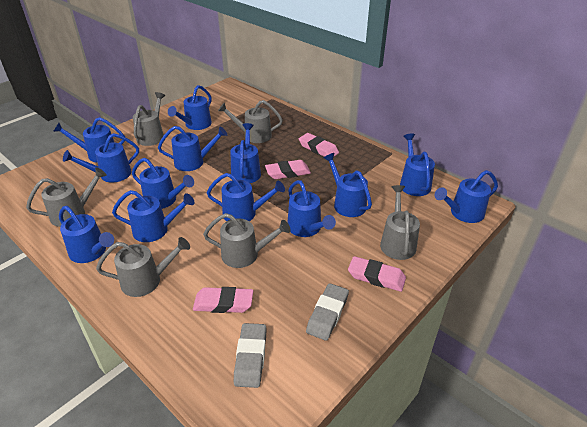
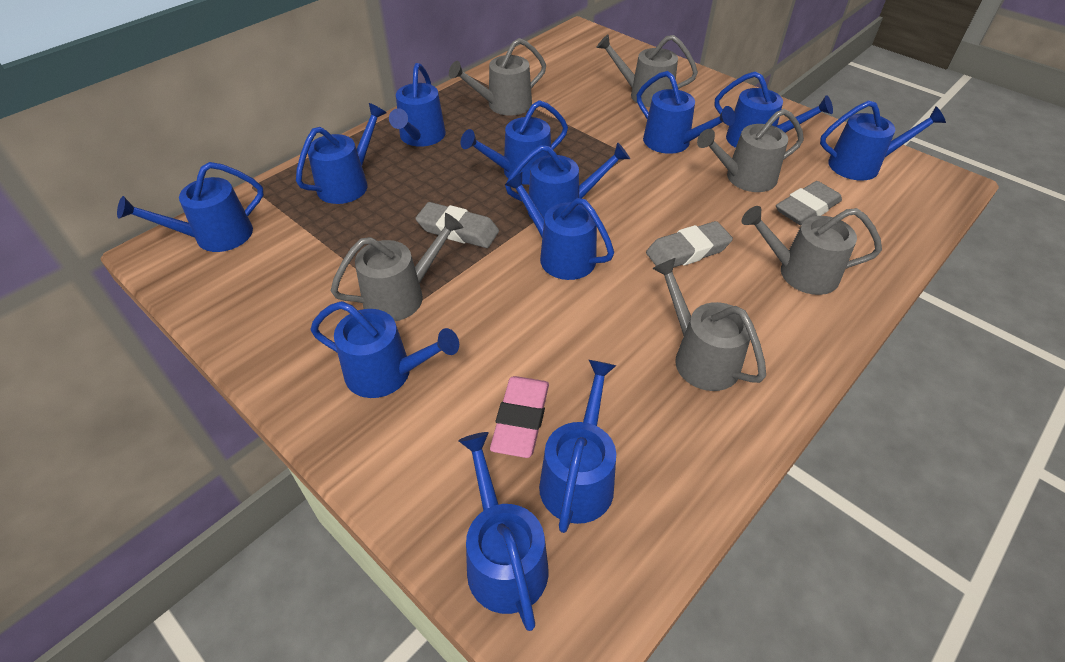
blue watering can: 13 -> 12
grey eraser: 2 -> 3
pink eraser: 4 -> 1

